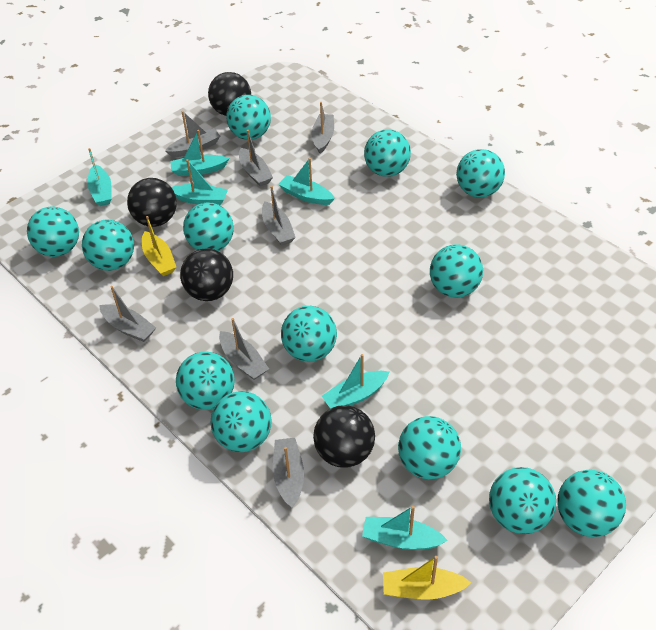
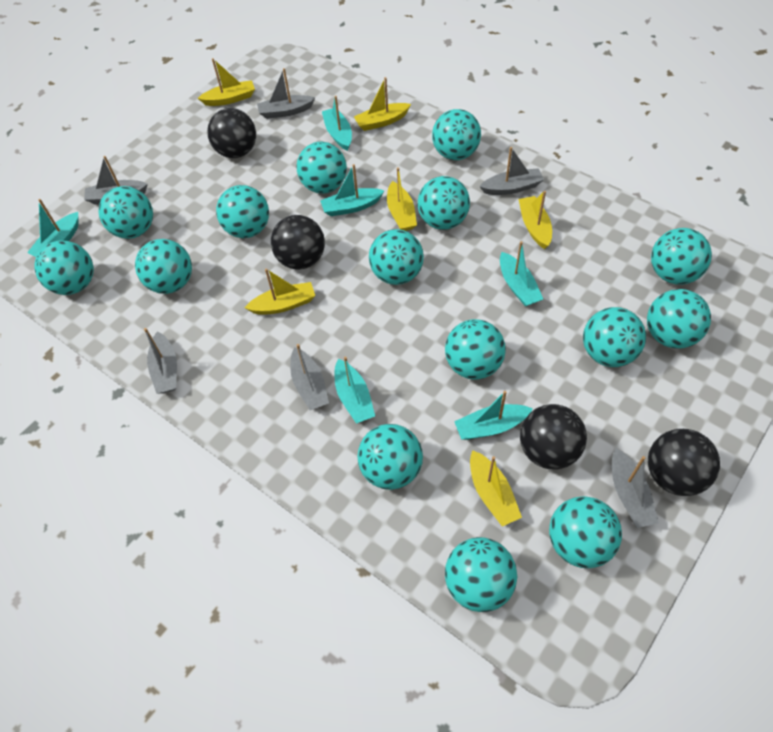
grey boat: 7 -> 6
turquoise ball: 13 -> 15
yellow boat: 2 -> 6

